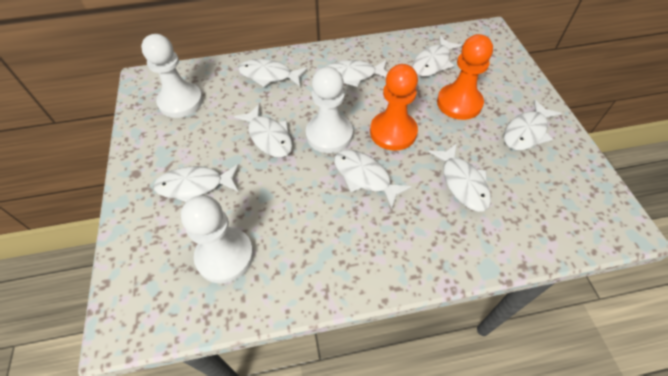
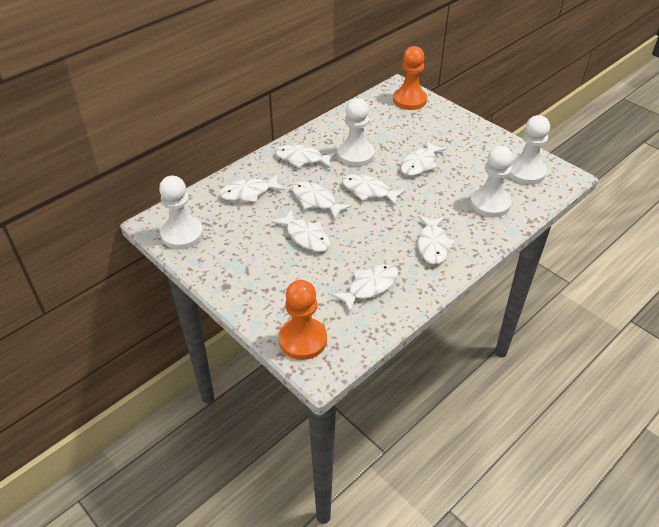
white pawn: 3 -> 4

